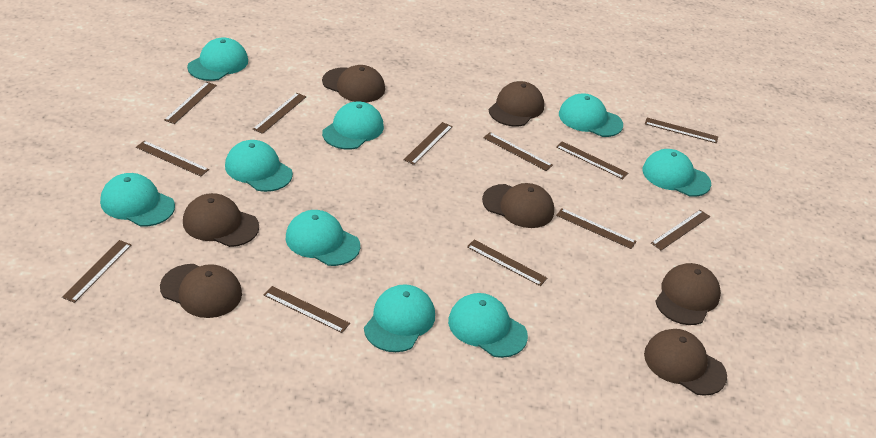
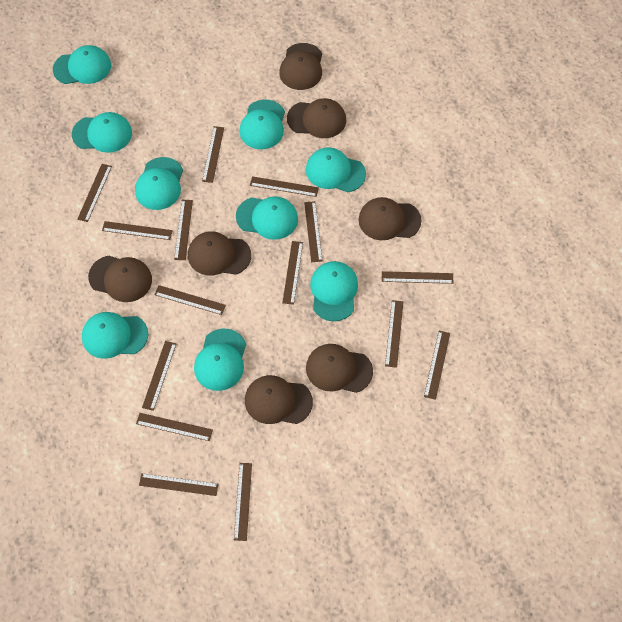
brown ruler: 12 -> 15

